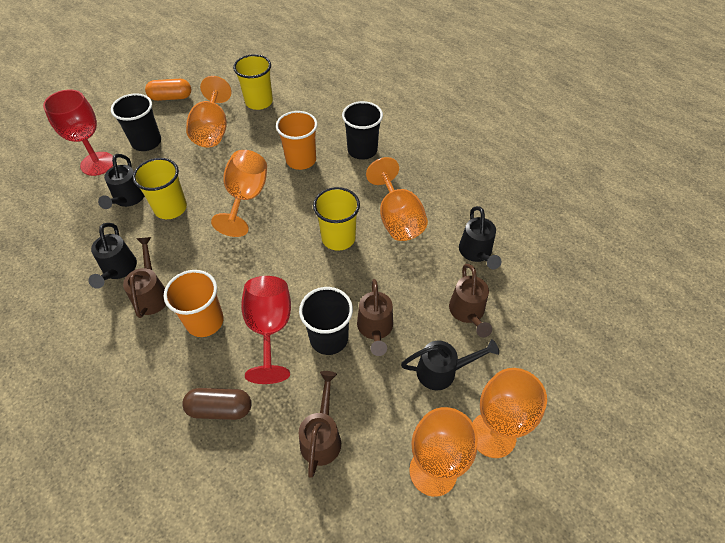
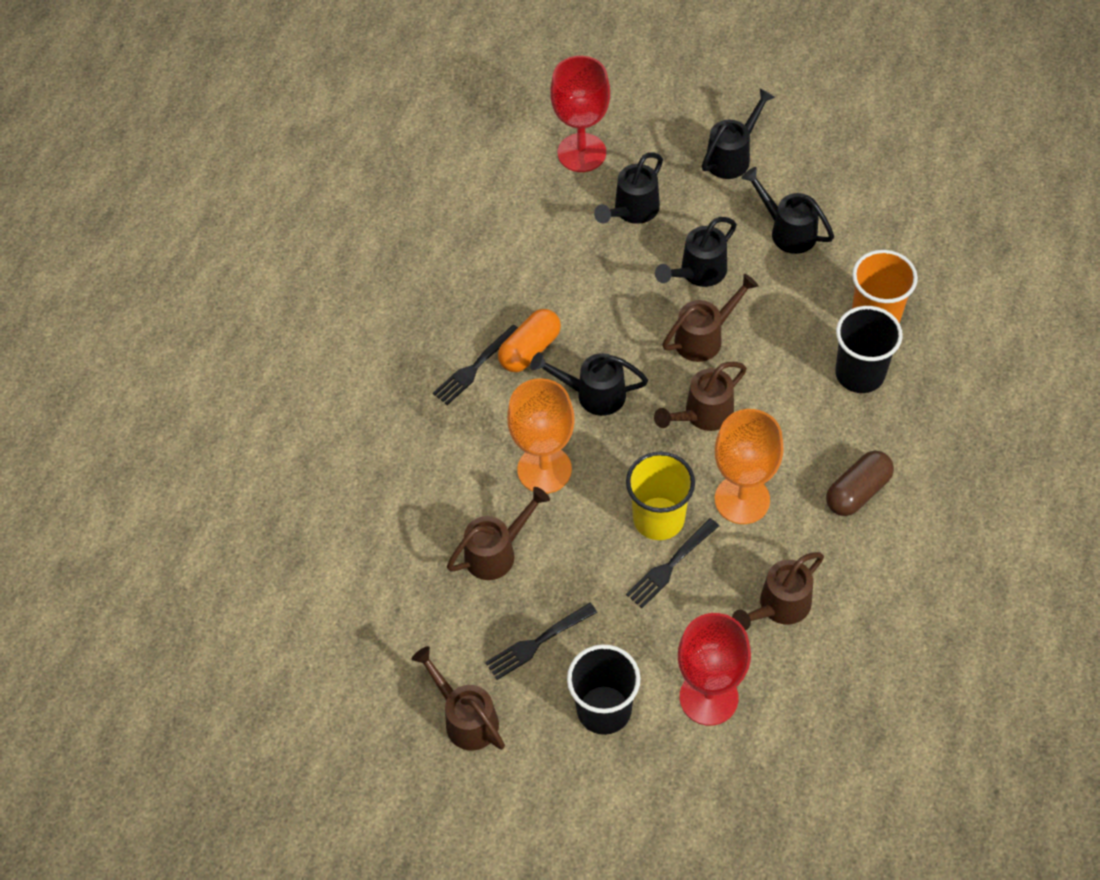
black cup: 3 -> 2
black fork: 0 -> 3
black watering can: 4 -> 5
brown watering can: 4 -> 5
orange cup: 2 -> 1
orange goblet: 5 -> 2
yellow cup: 3 -> 1

